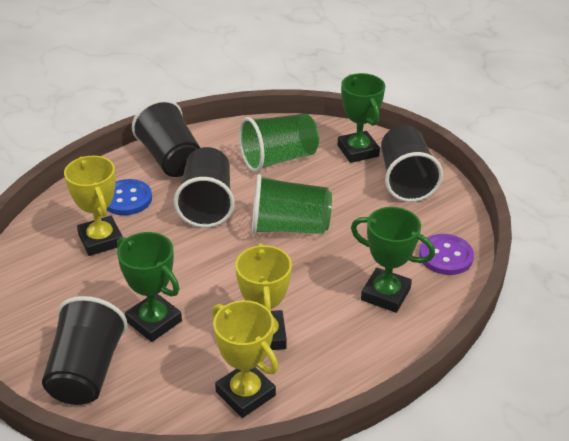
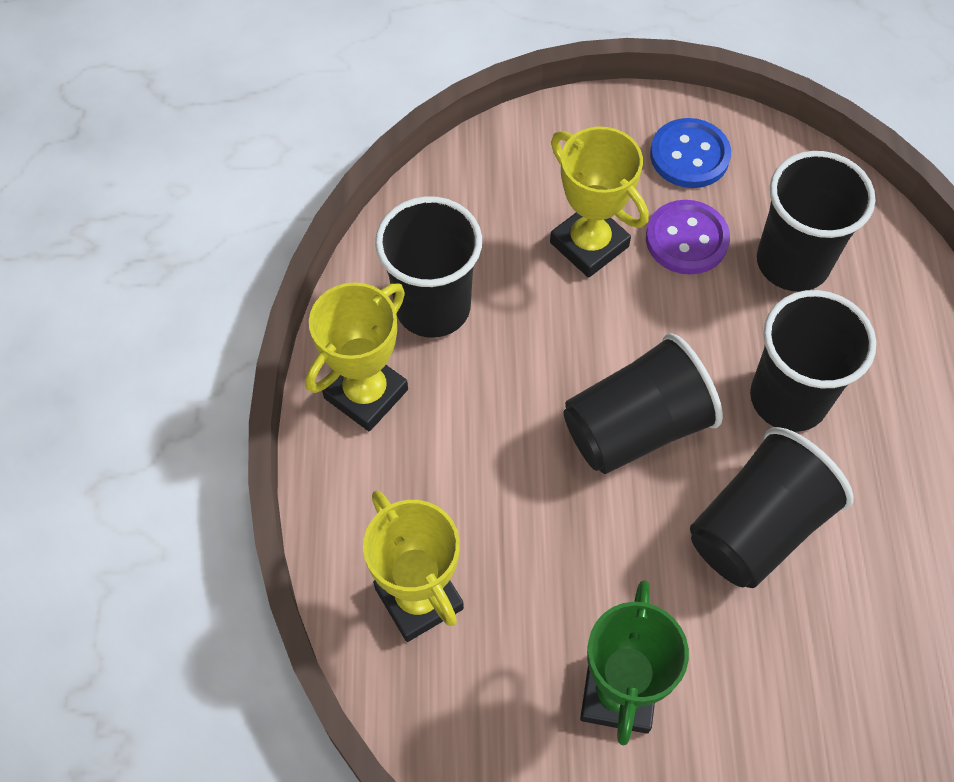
black cup: 4 -> 5
green cup: 2 -> 0
green trophy: 3 -> 1

